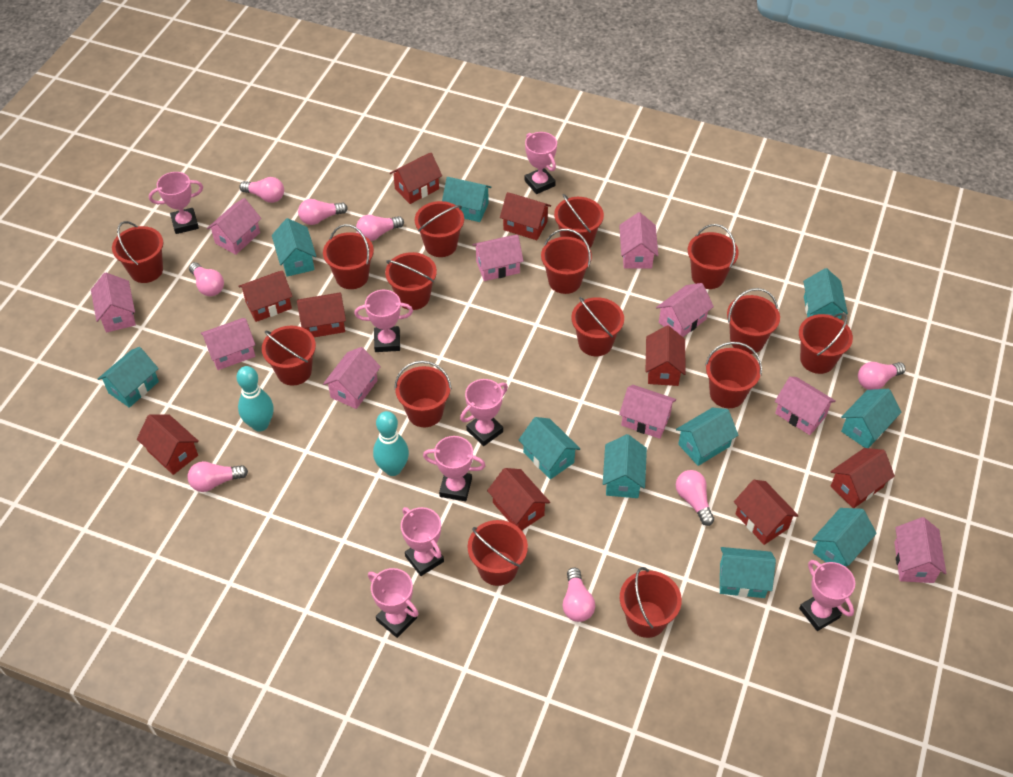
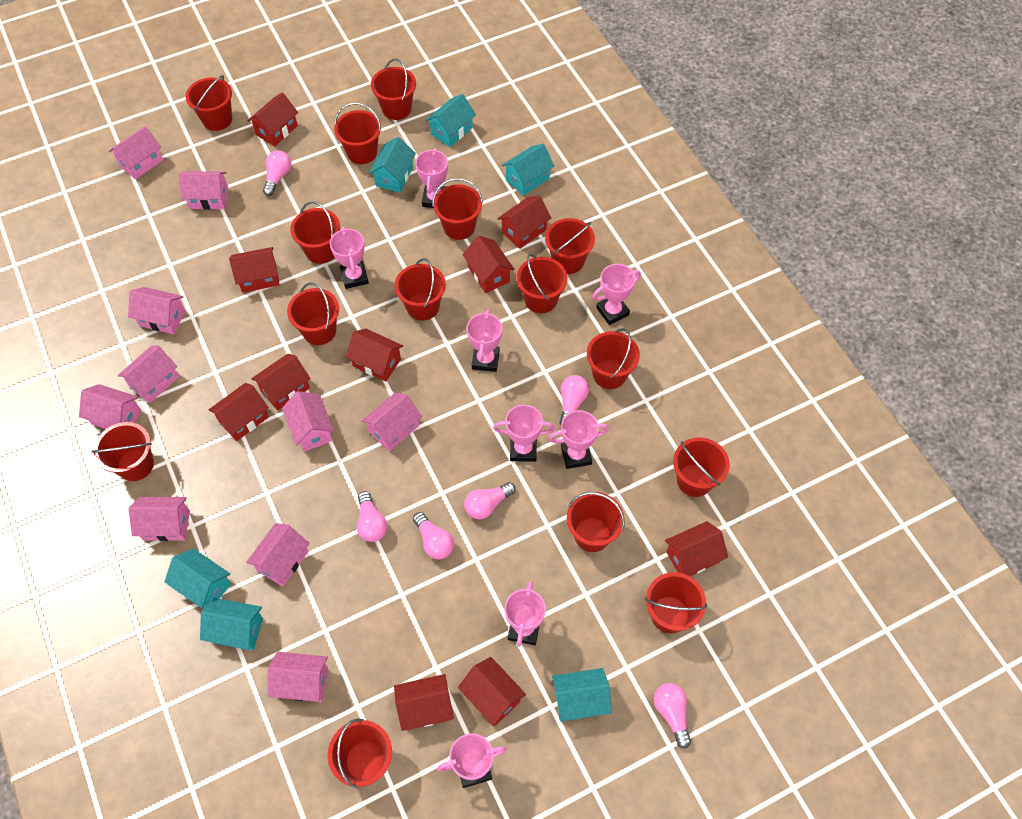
pink light bulb: 8 -> 6
red house: 9 -> 10
turquoise bowling pin: 2 -> 0
turquoise house: 10 -> 6

